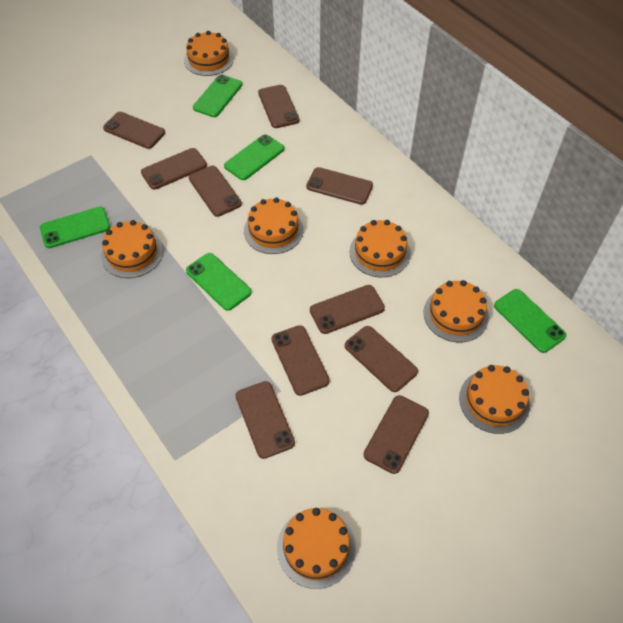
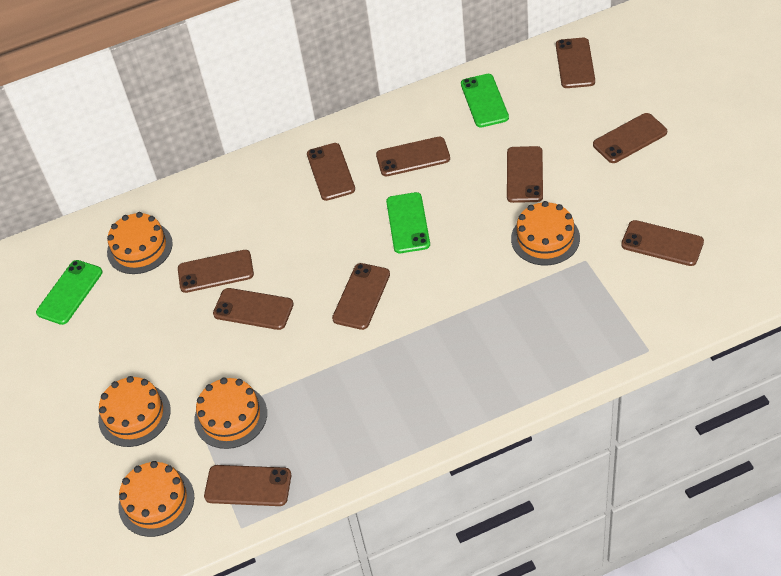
green phone: 5 -> 3
orange cake: 7 -> 5

